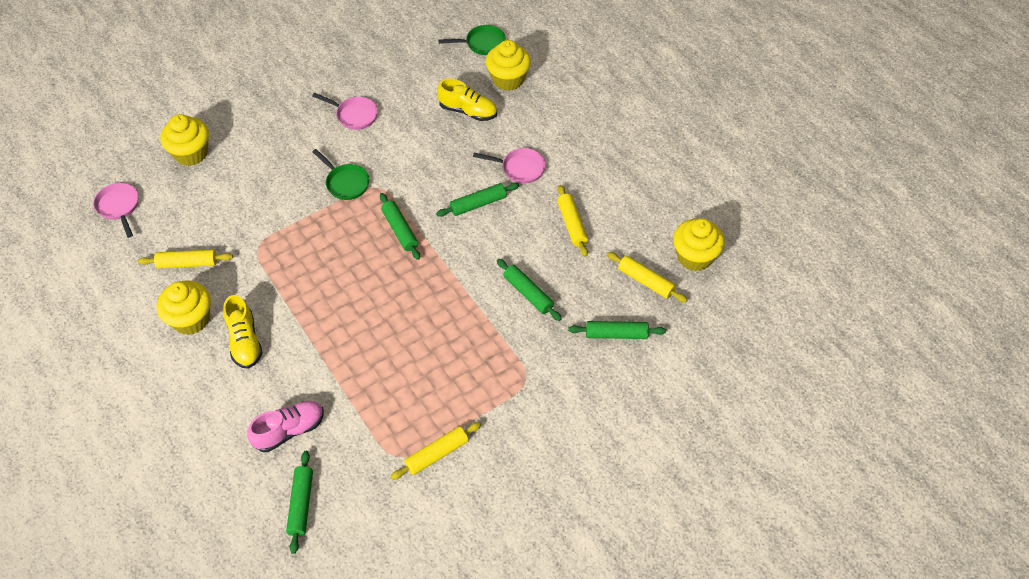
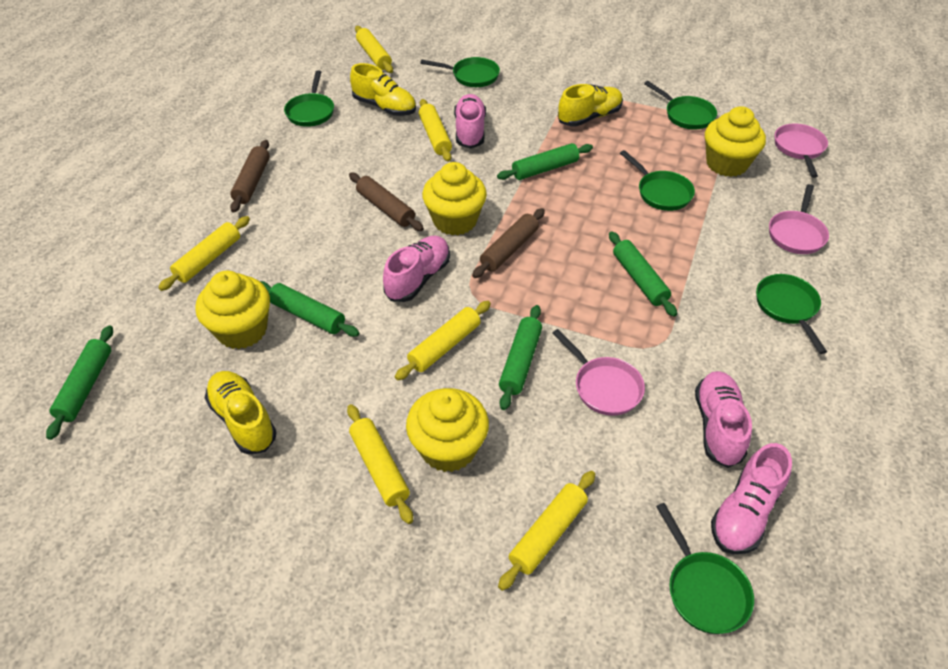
brown rolling pin: 0 -> 3
green pan: 2 -> 6
pink shoe: 1 -> 4
yellow rolling pin: 4 -> 6
yellow shoe: 2 -> 3

